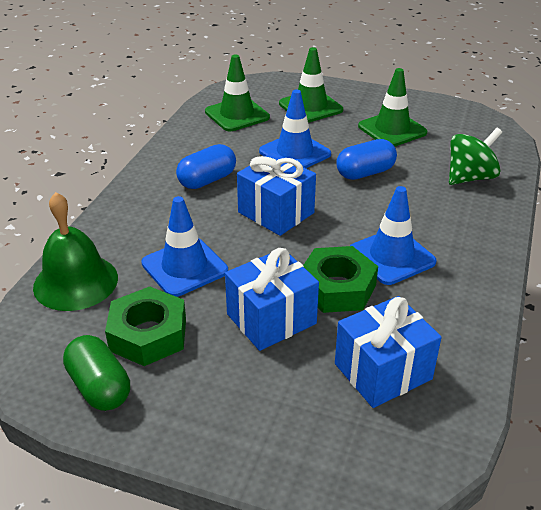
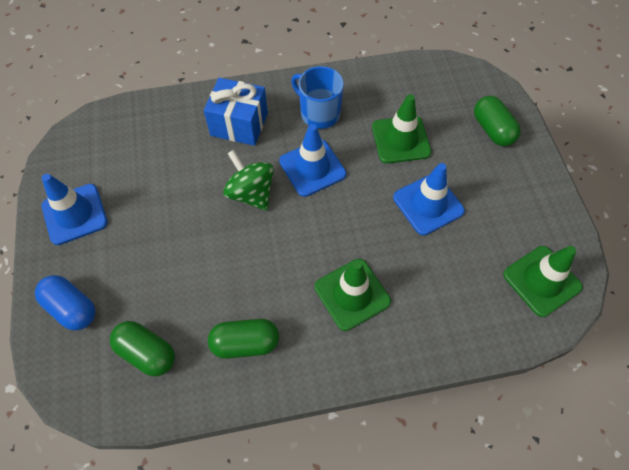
blue capsule: 2 -> 1
blue gift: 3 -> 1
blue mug: 0 -> 1
green bell: 1 -> 0
green capsule: 1 -> 3
green nut: 2 -> 0

